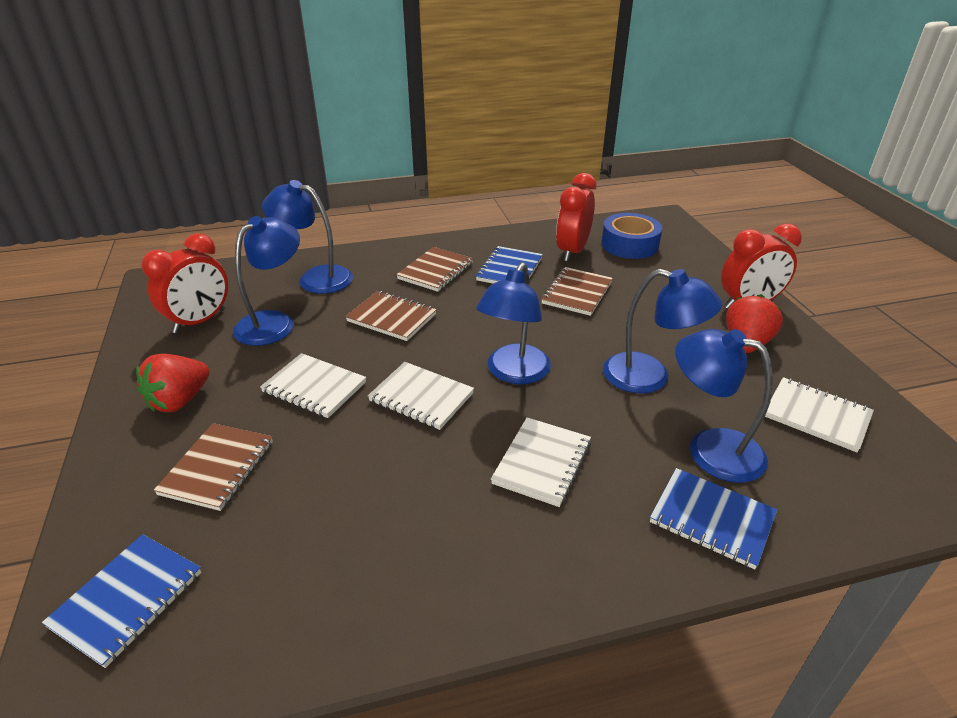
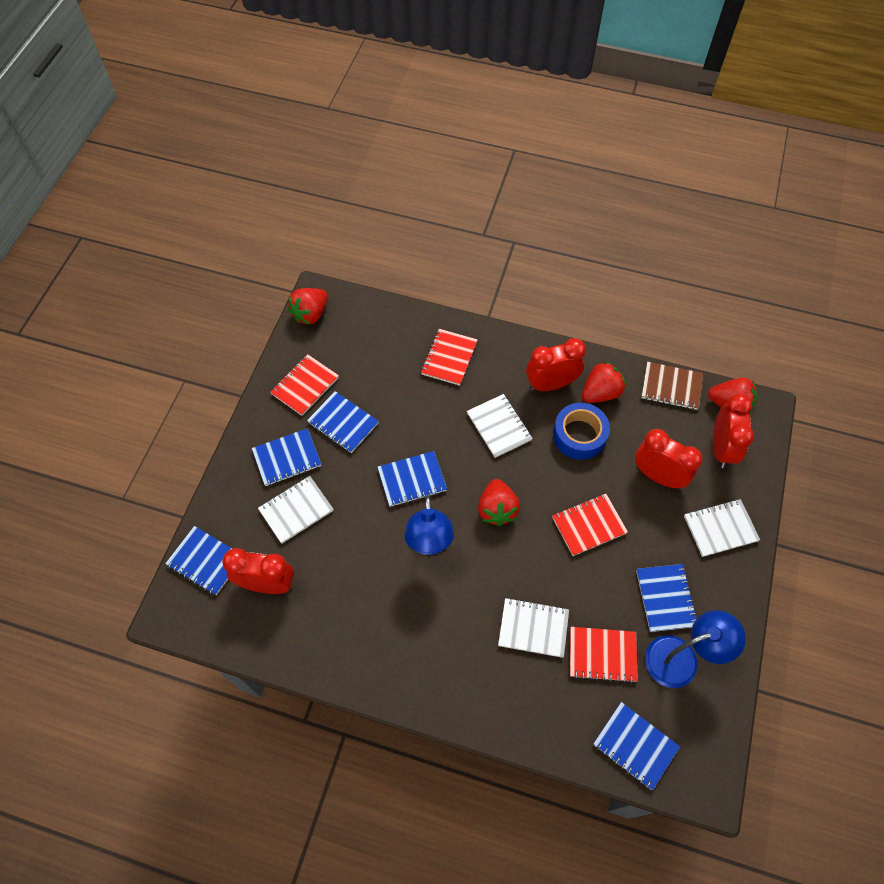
blue lamp: 5 -> 2
blue notebook: 3 -> 6
brown notebook: 4 -> 1
red clock: 3 -> 4
red notebook: 0 -> 4
red strawberry: 2 -> 4

